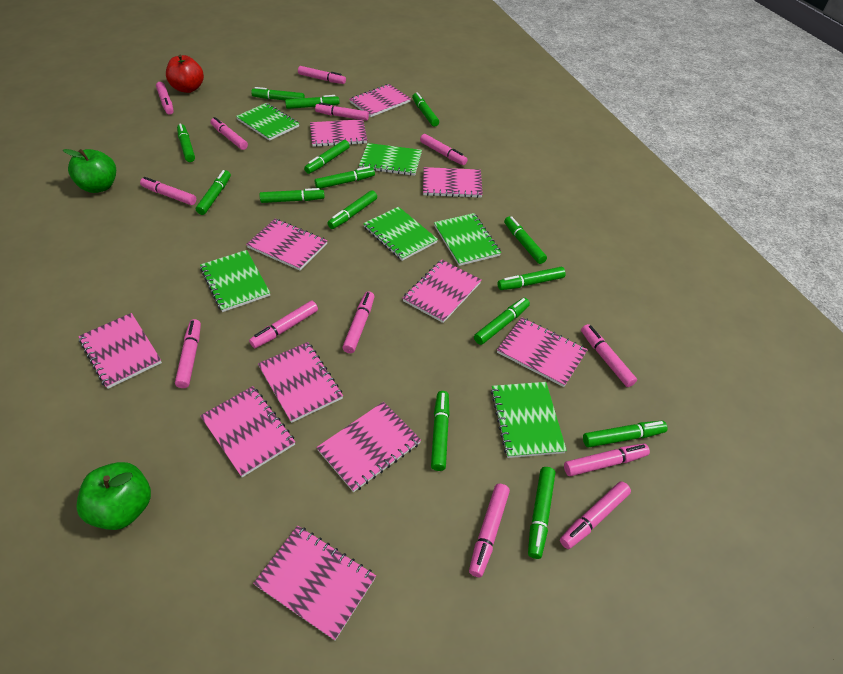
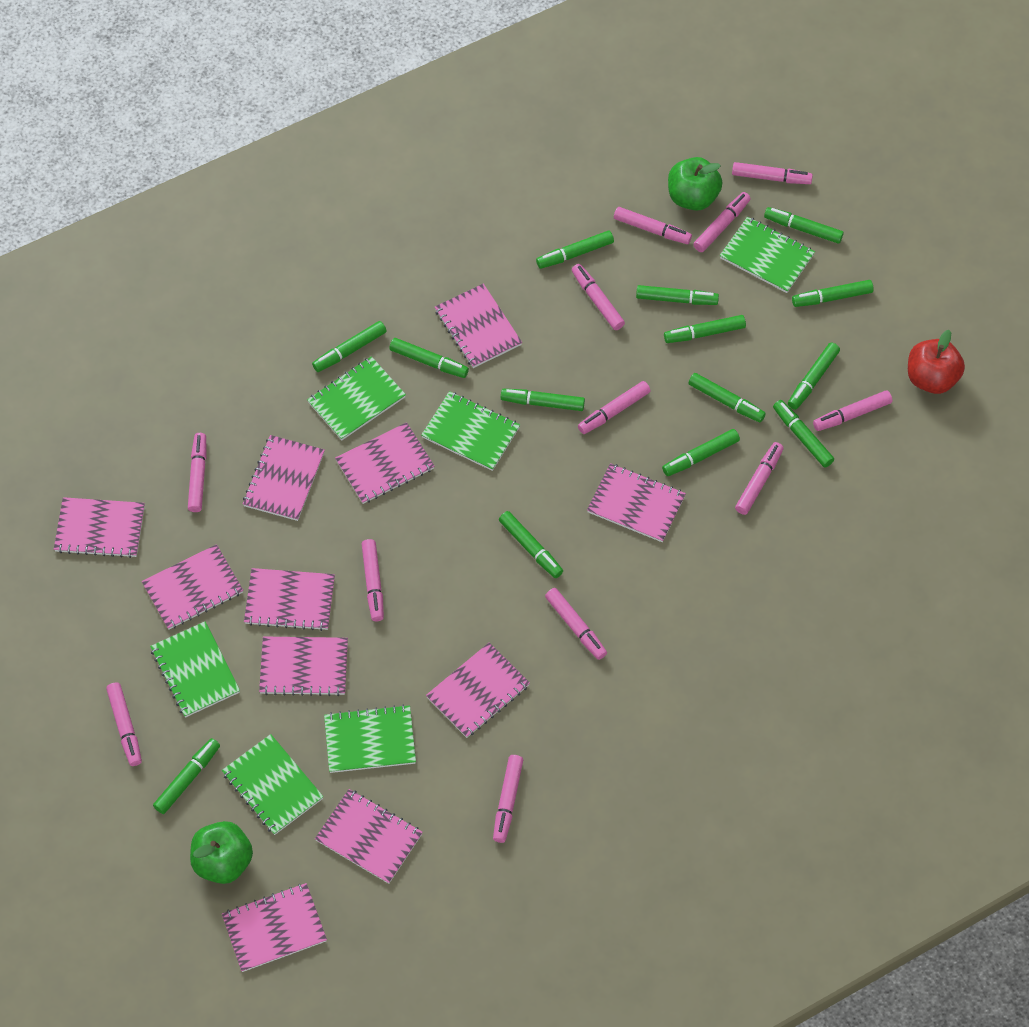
green marker: 15 -> 14
pink marker: 13 -> 12

